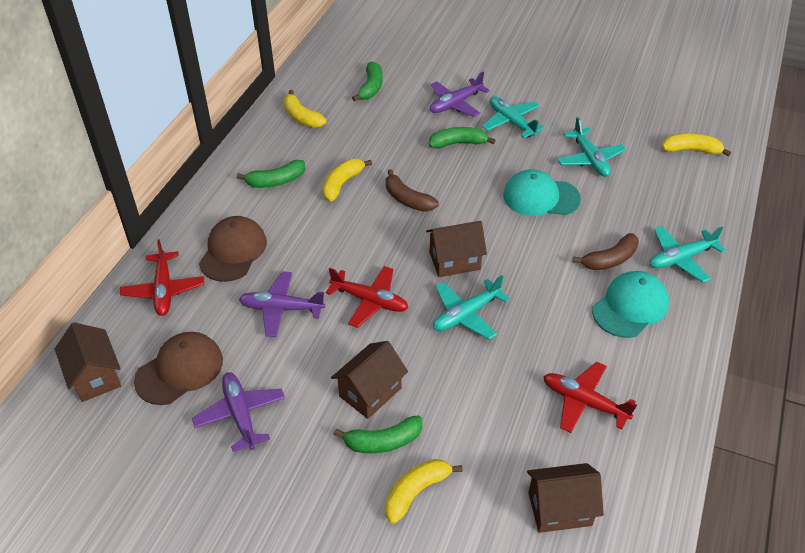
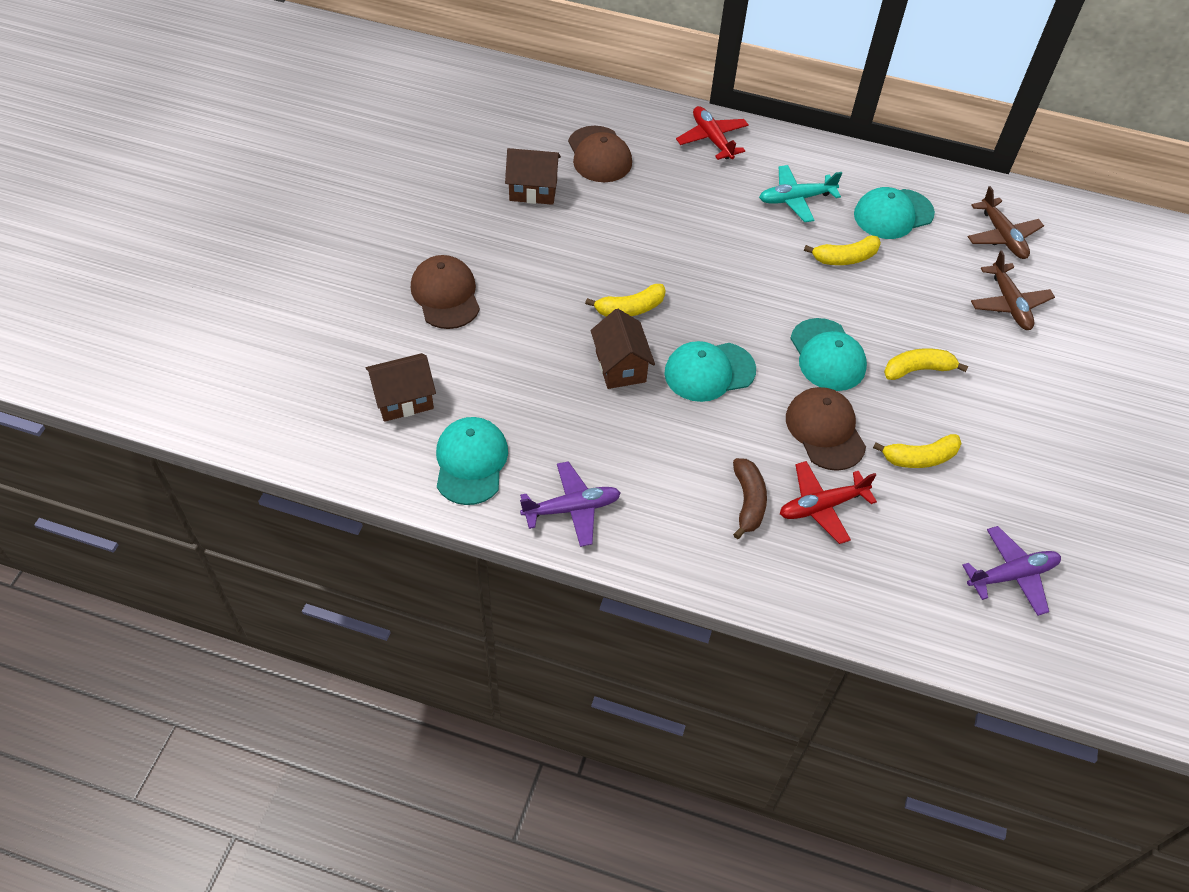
brown banana: 2 -> 1
brown cap: 2 -> 3
brown house: 4 -> 3
brown plane: 0 -> 2
green banana: 4 -> 0
purple plane: 3 -> 2
red plane: 3 -> 2
turquoise cap: 2 -> 4
turquoise plane: 4 -> 1

